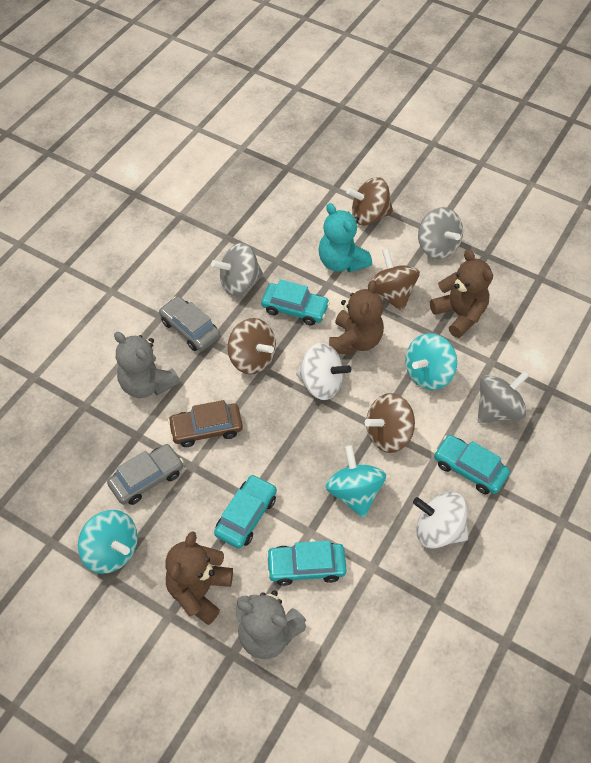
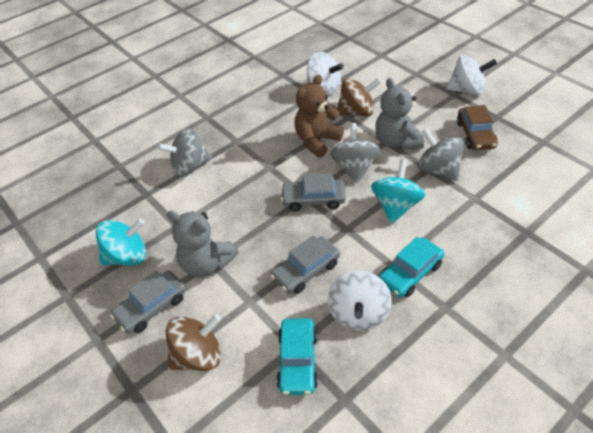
brown spinning top: 4 -> 2
brown teddy bear: 3 -> 1
grey car: 2 -> 3
turquoise car: 4 -> 2
turquoise spinning top: 3 -> 2
turquoise teddy bear: 1 -> 0
white spinning top: 2 -> 3

